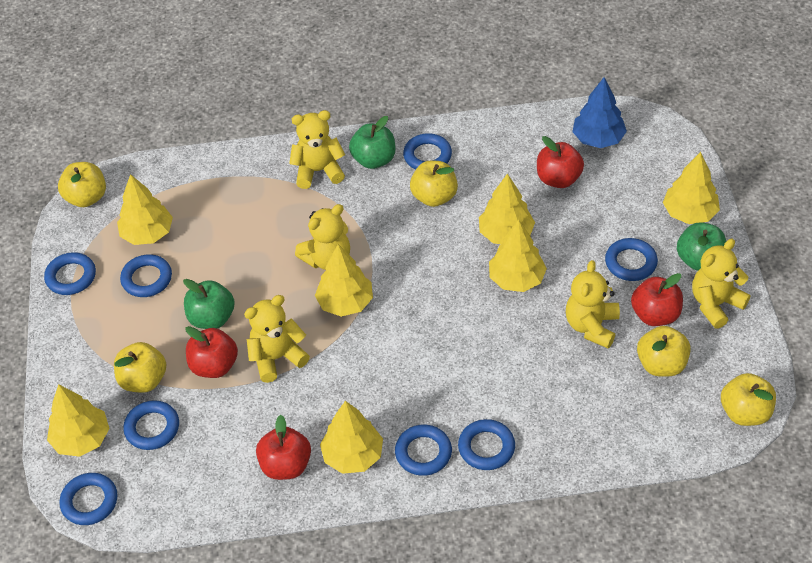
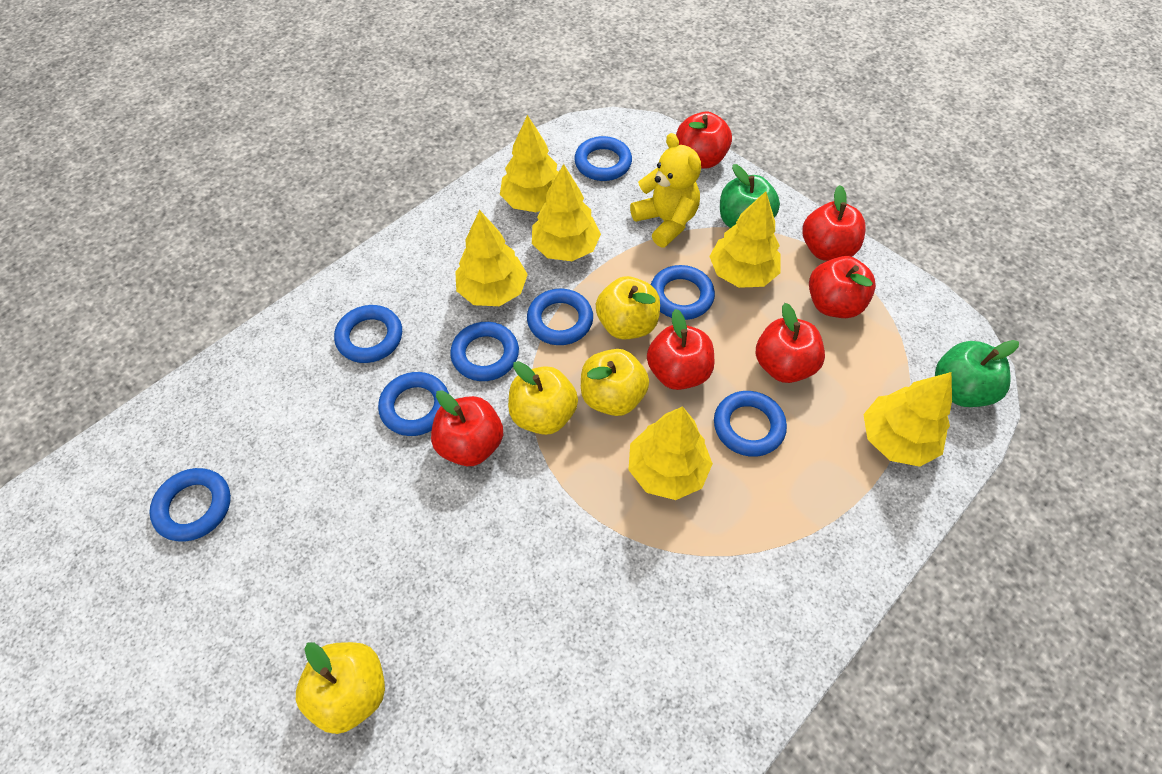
blue tree: 1 -> 0
green apple: 3 -> 2
red apple: 4 -> 6
yellow apple: 5 -> 4
yellow teddy bear: 5 -> 1
yellow tree: 7 -> 6

